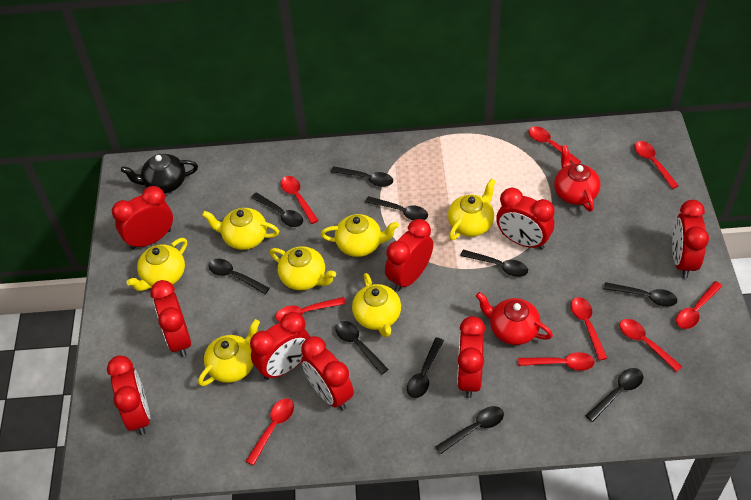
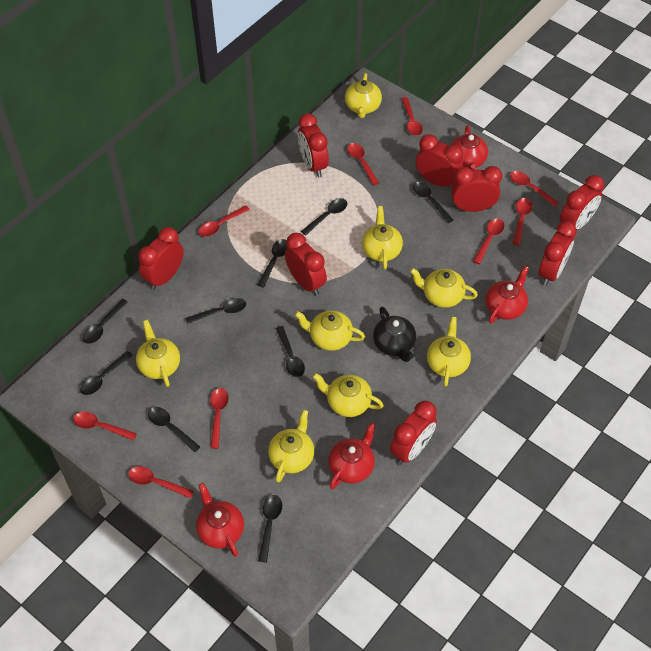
black spoon: 10 -> 9
red clock: 9 -> 8
red teapot: 2 -> 4
yellow teapot: 7 -> 8

